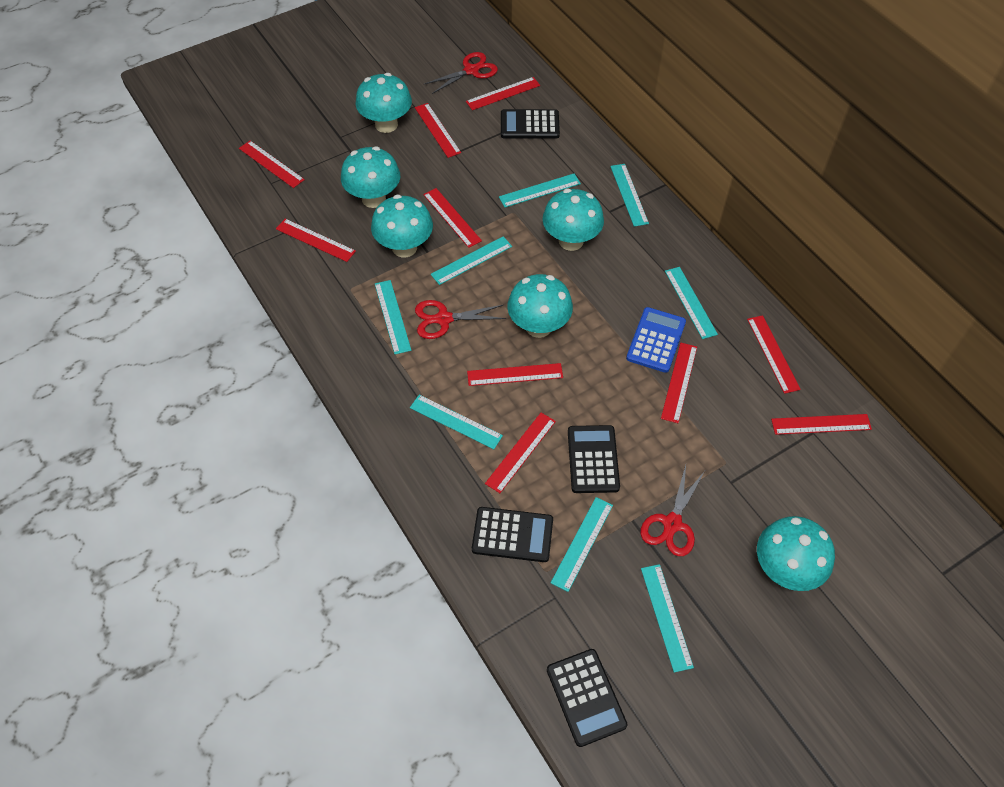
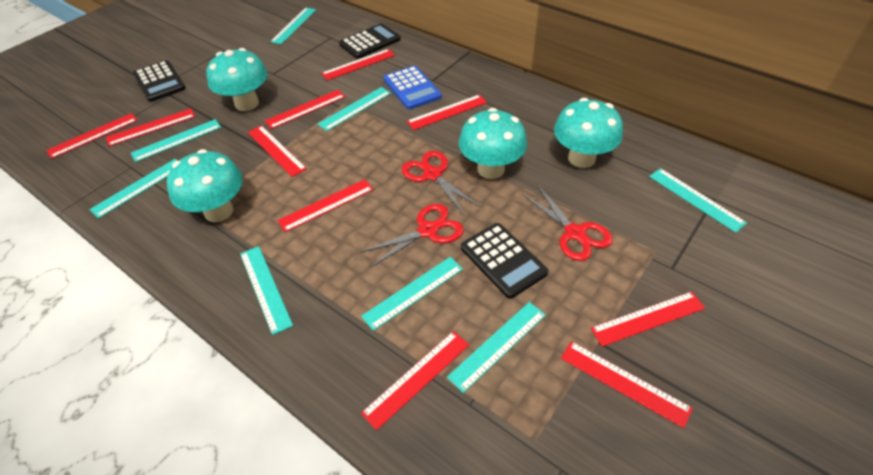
black calculator: 4 -> 3
turquoise mushroom: 6 -> 4

